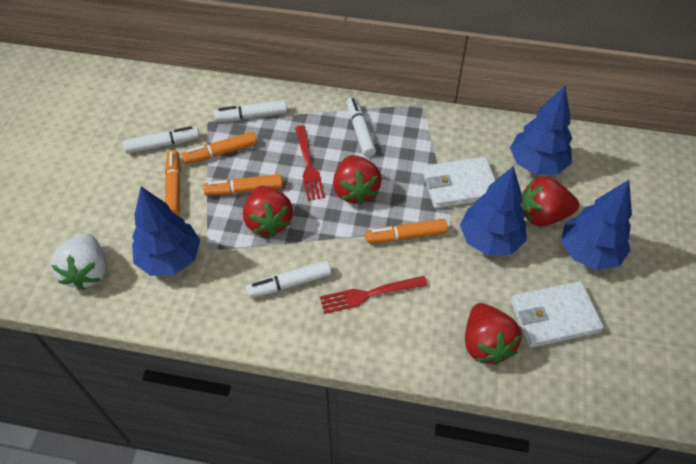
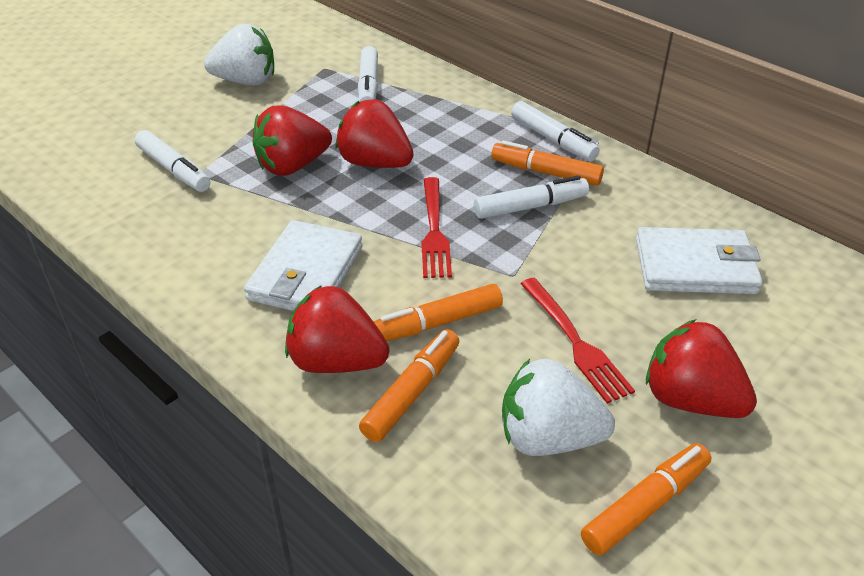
blue tree: 4 -> 0
white strawberry: 1 -> 2

